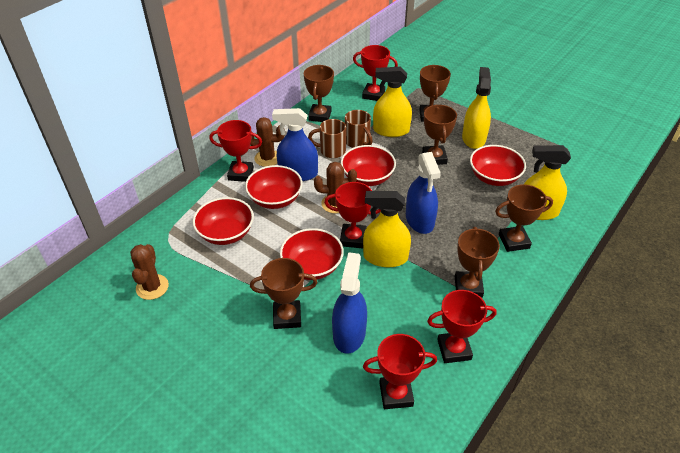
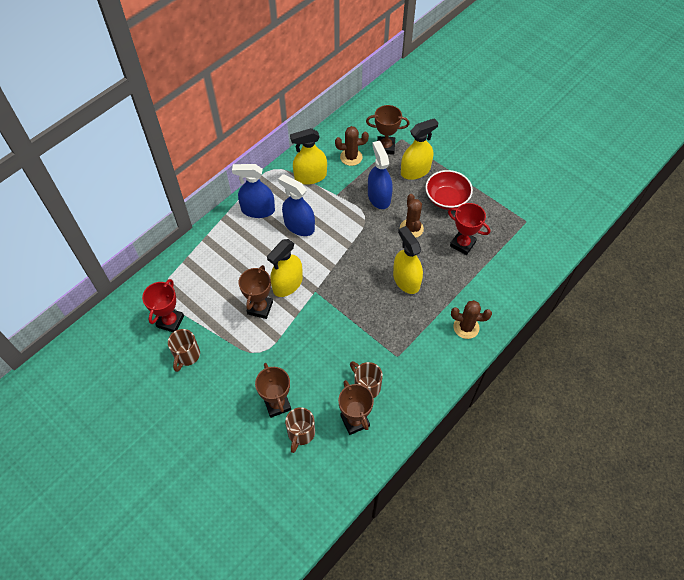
brown mug: 2 -> 3
brown trophy: 6 -> 4
red bowl: 5 -> 1
red trophy: 5 -> 2

